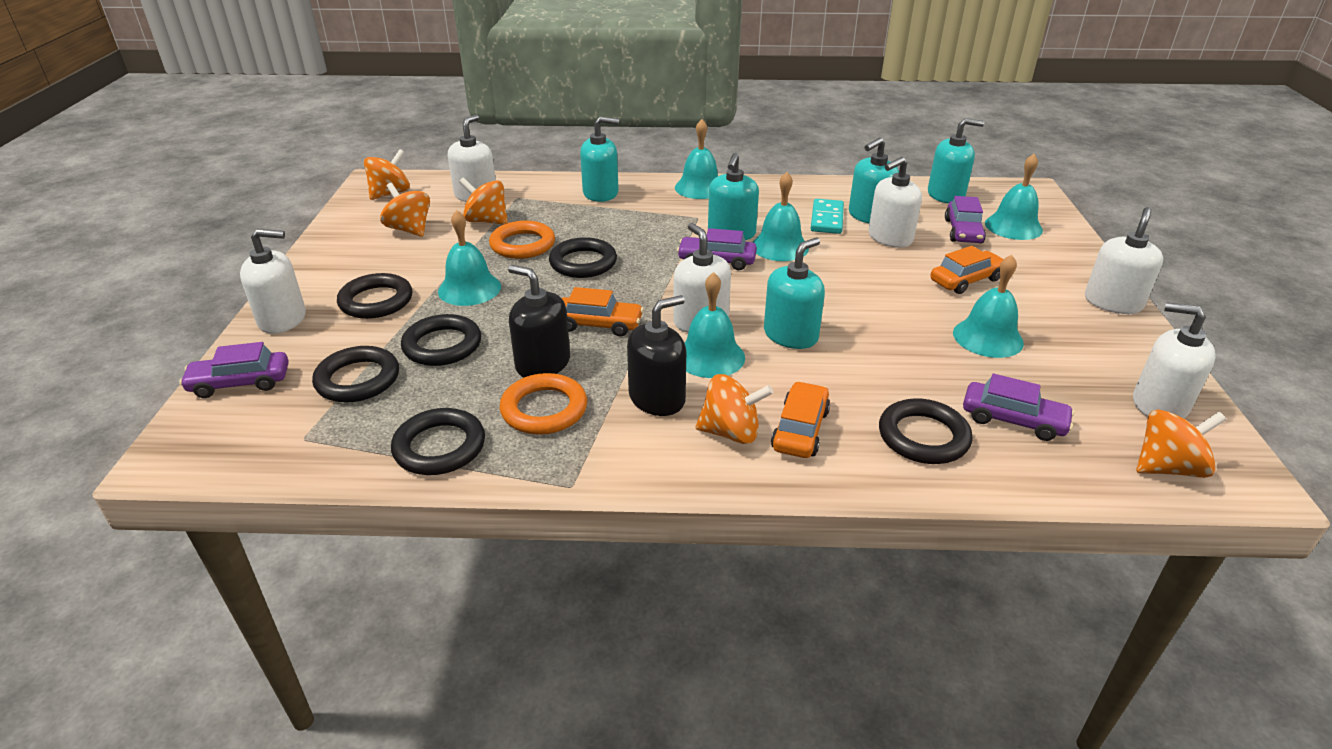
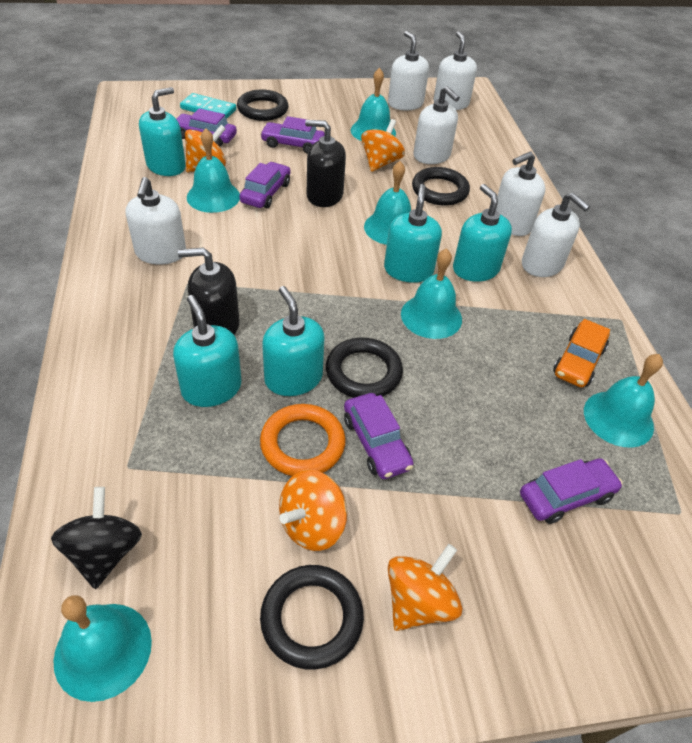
black ring: 6 -> 4
black spinning top: 0 -> 1
orange car: 3 -> 1
orange ring: 2 -> 1
orange spinning top: 5 -> 4
purple car: 4 -> 5

